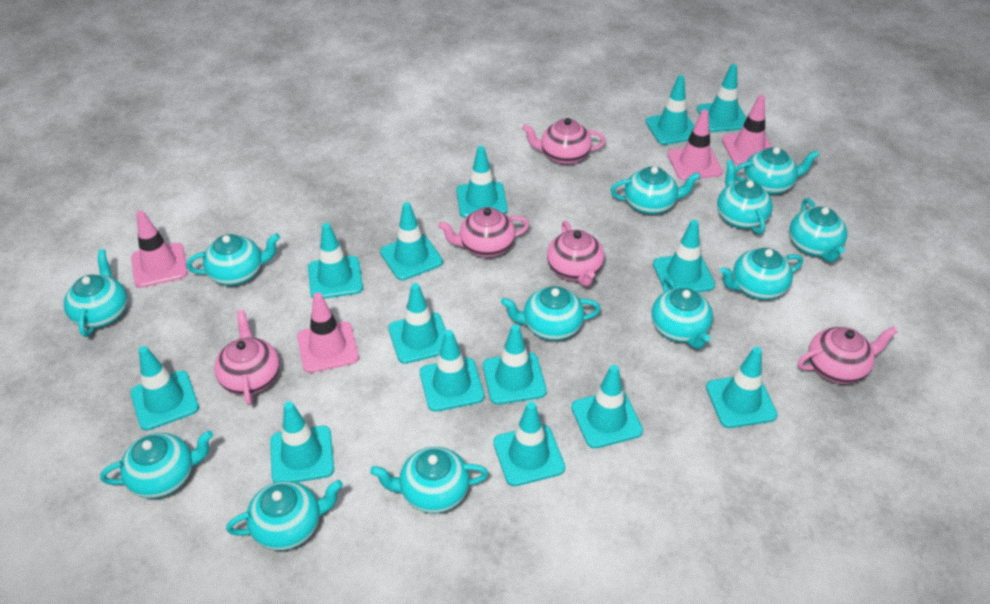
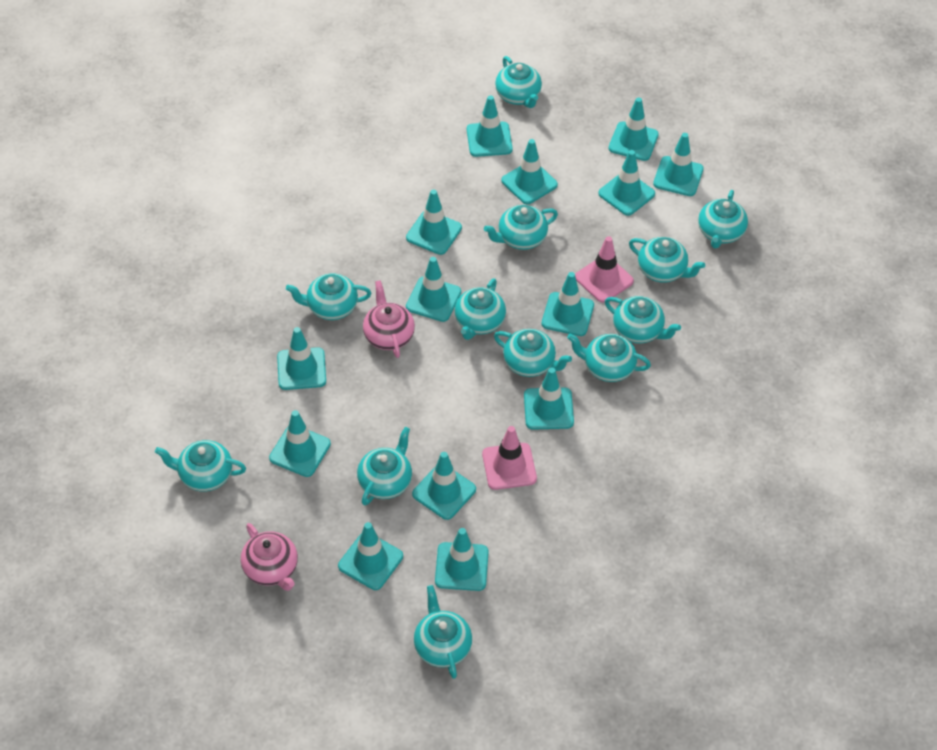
pink teapot: 5 -> 2
pink traffic cone: 4 -> 2

